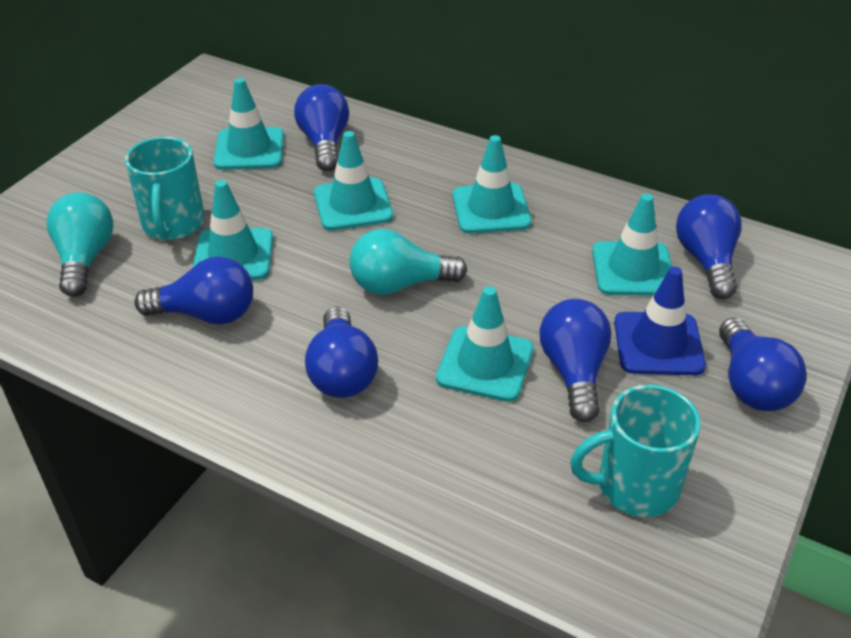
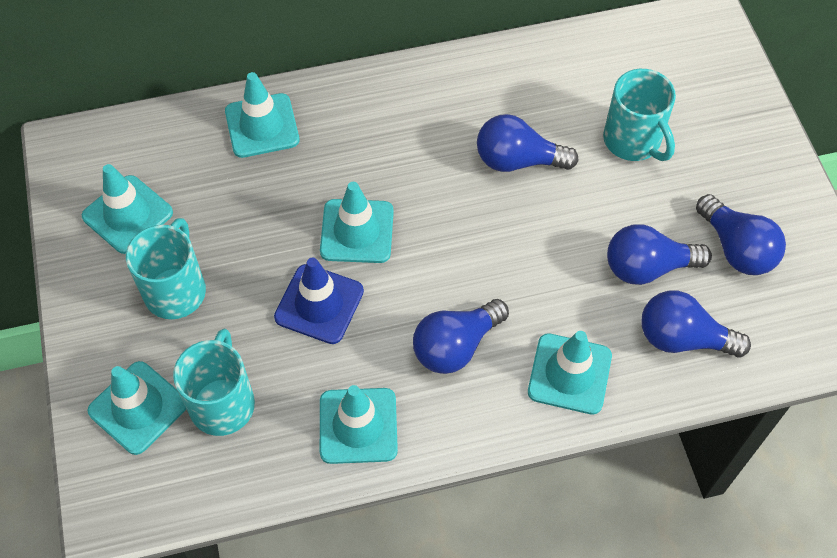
blue light bulb: 6 -> 5
turquoise light bulb: 2 -> 0
turquoise mug: 2 -> 3

